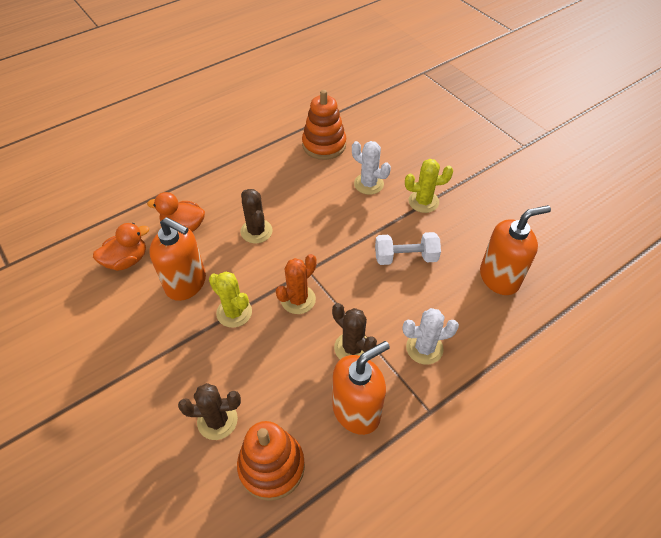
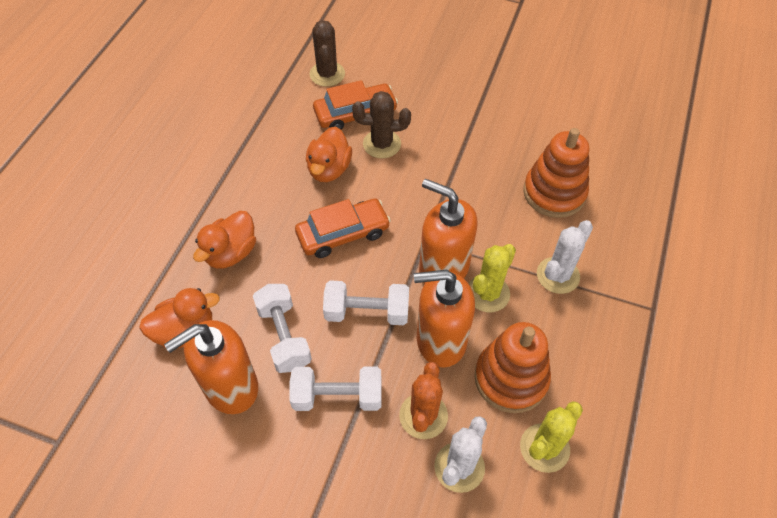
brown cactus: 3 -> 2
orange car: 0 -> 2
orange duck: 2 -> 3
white dumbbell: 1 -> 3

